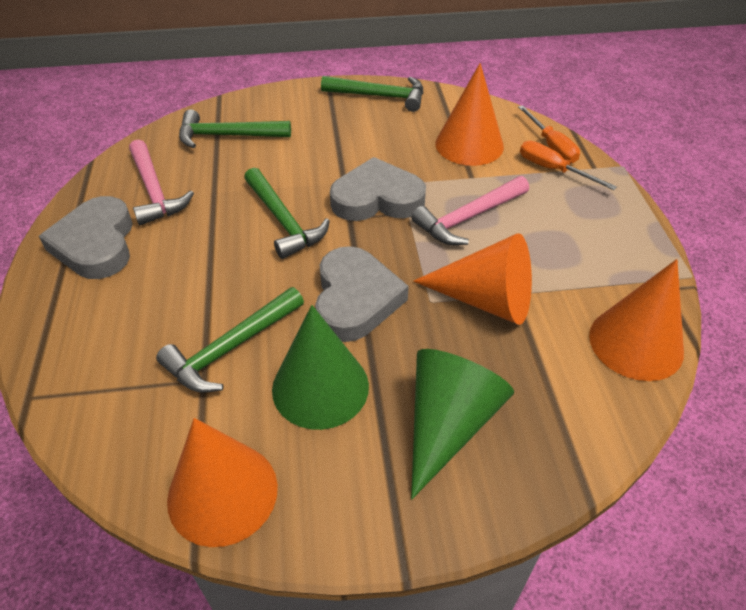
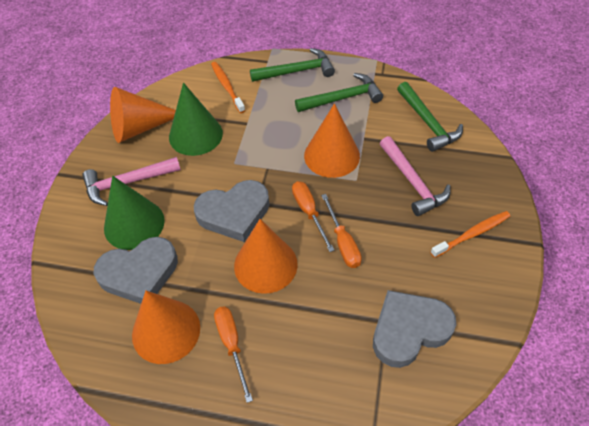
green hammer: 4 -> 3
orange screwdriver: 2 -> 3
orange toothbrush: 0 -> 2

